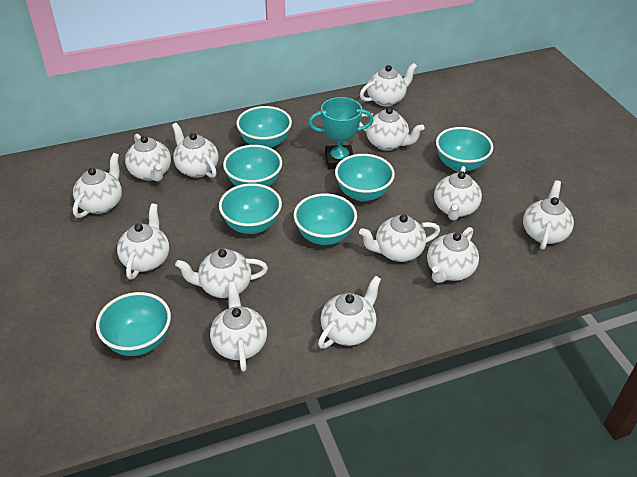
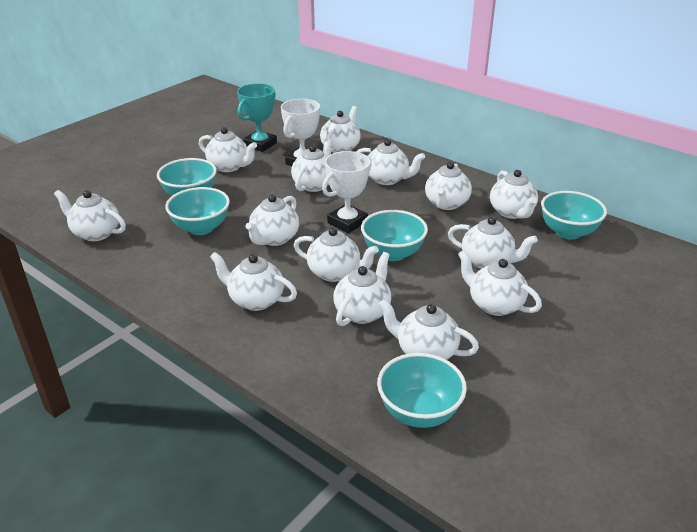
turquoise bowl: 7 -> 5
white teapot: 13 -> 14
white trophy: 0 -> 2

